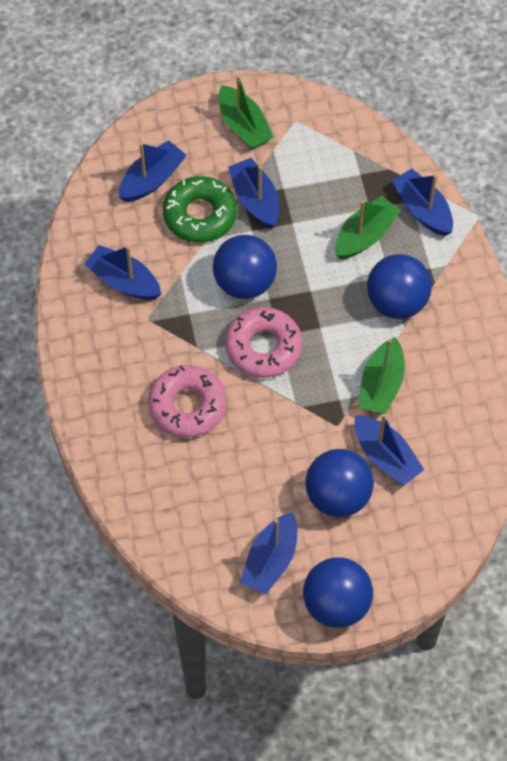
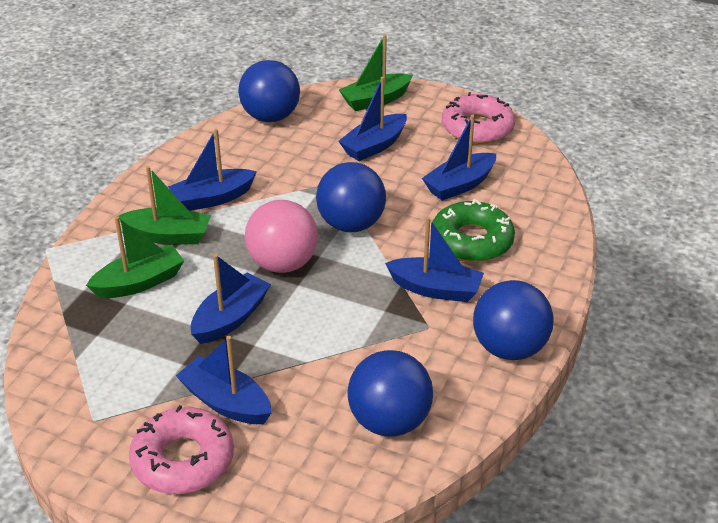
pink ball: 0 -> 1

